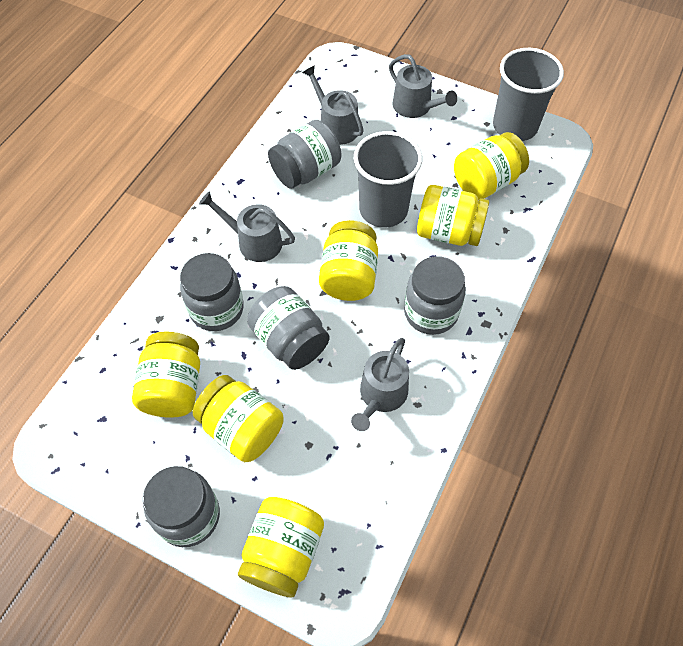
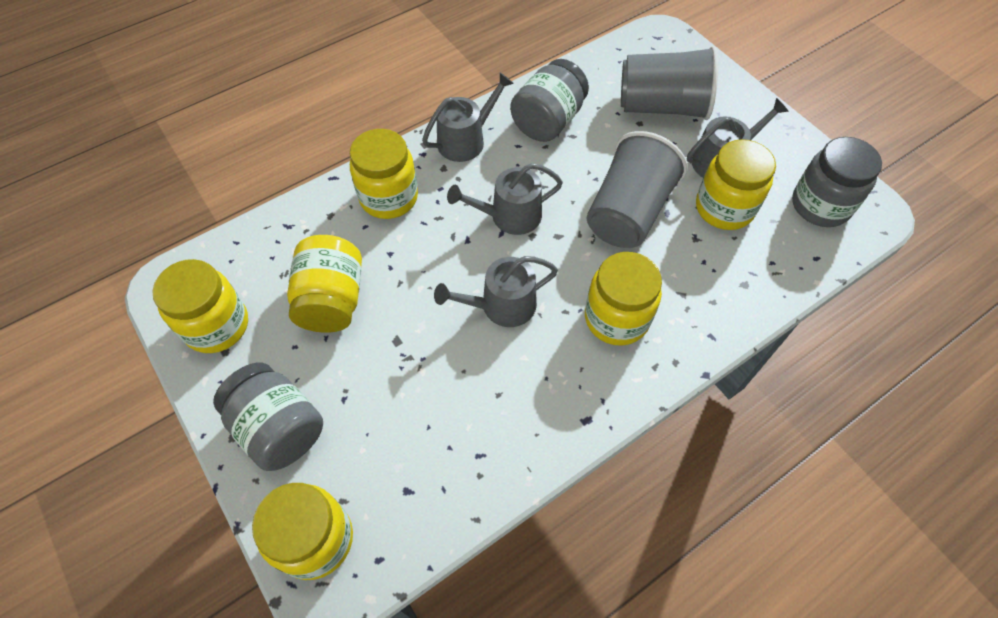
grey jar: 5 -> 3

